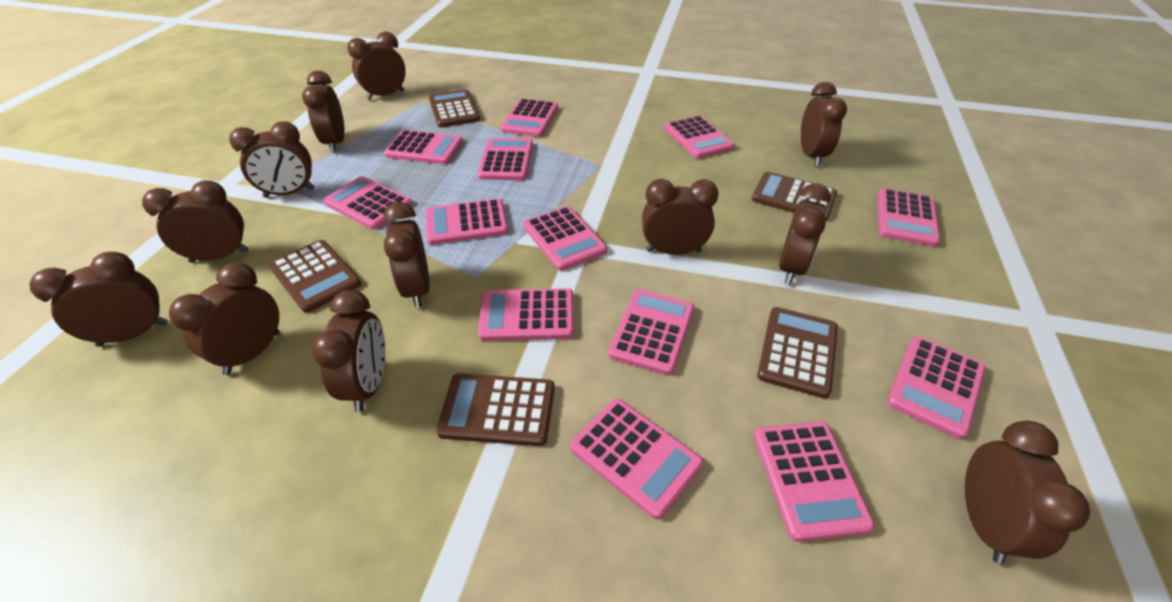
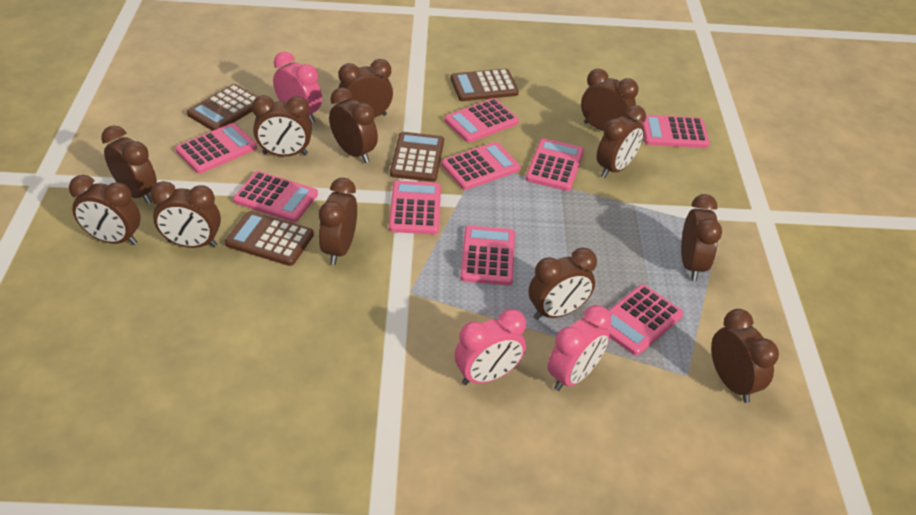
brown calculator: 5 -> 4
pink calculator: 13 -> 9
pink clock: 0 -> 3

